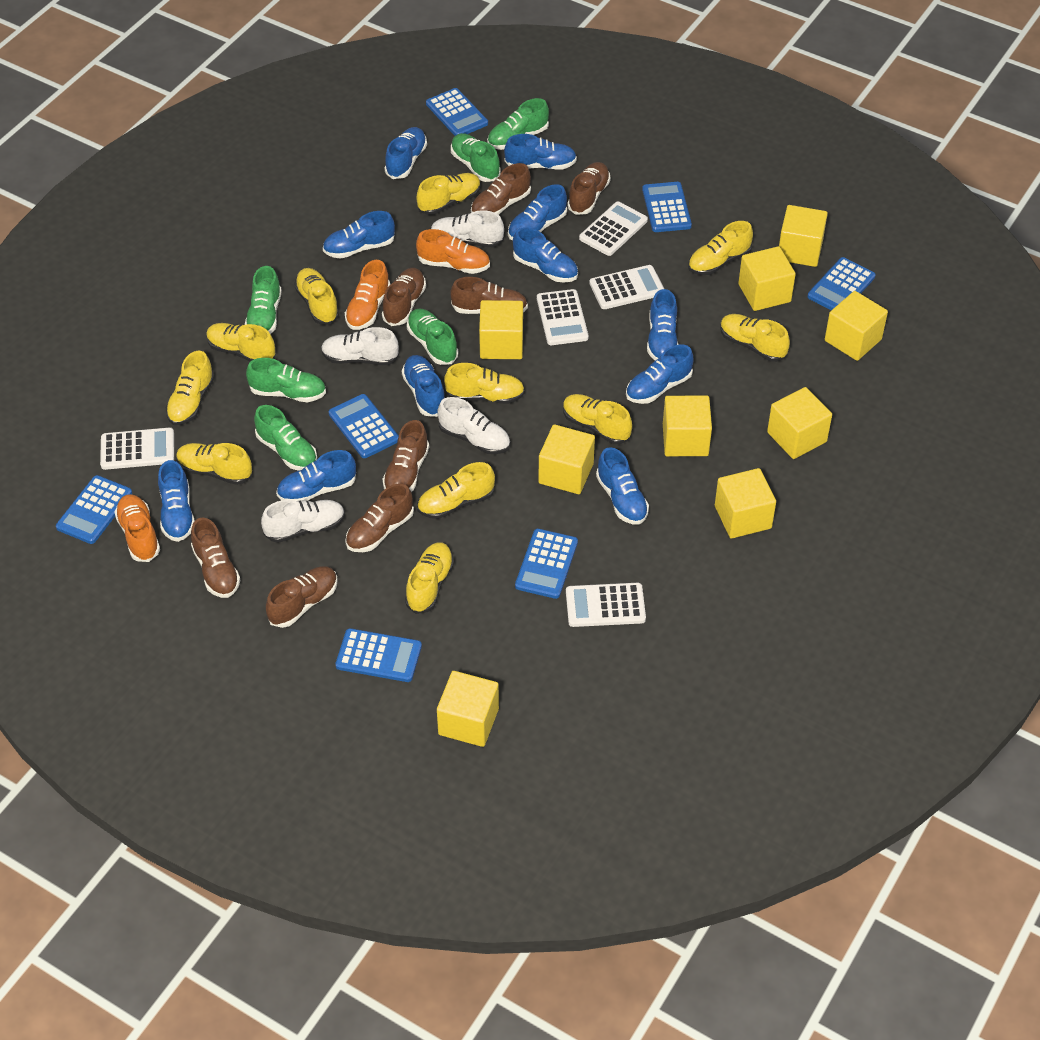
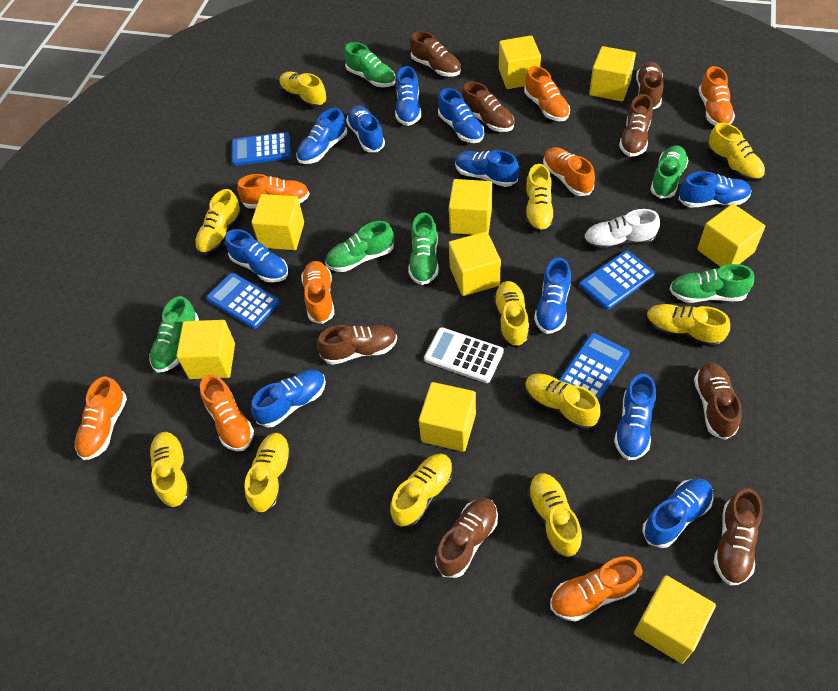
blue calculator: 7 -> 4
orange shoe: 3 -> 8
white calculator: 5 -> 1
white shoe: 4 -> 1

